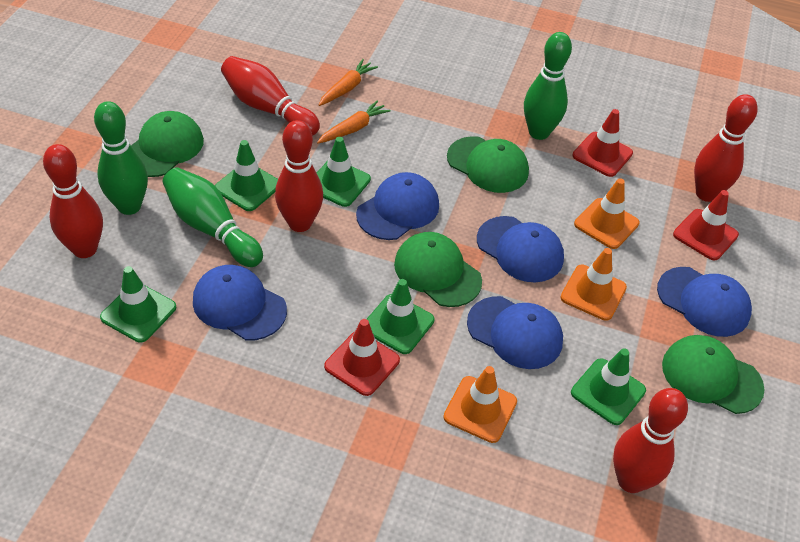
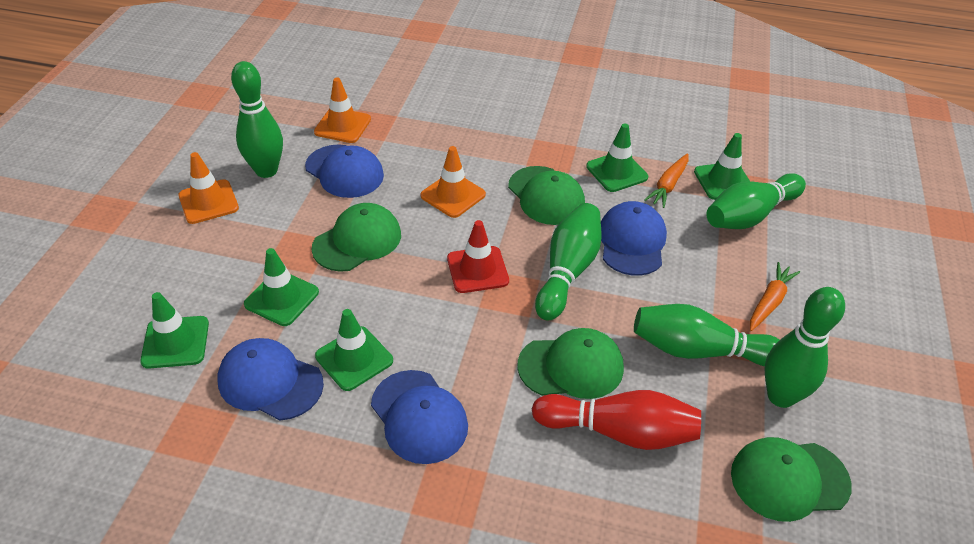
blue cap: 5 -> 4
green bowling pin: 3 -> 5
red bowling pin: 5 -> 1
red traffic cone: 3 -> 1

